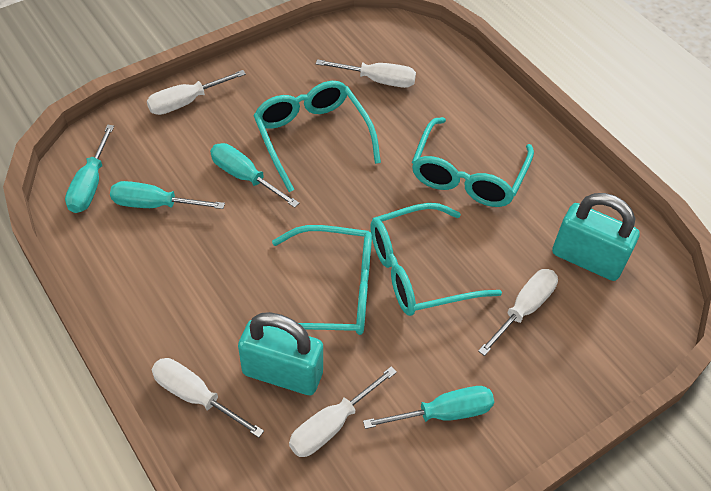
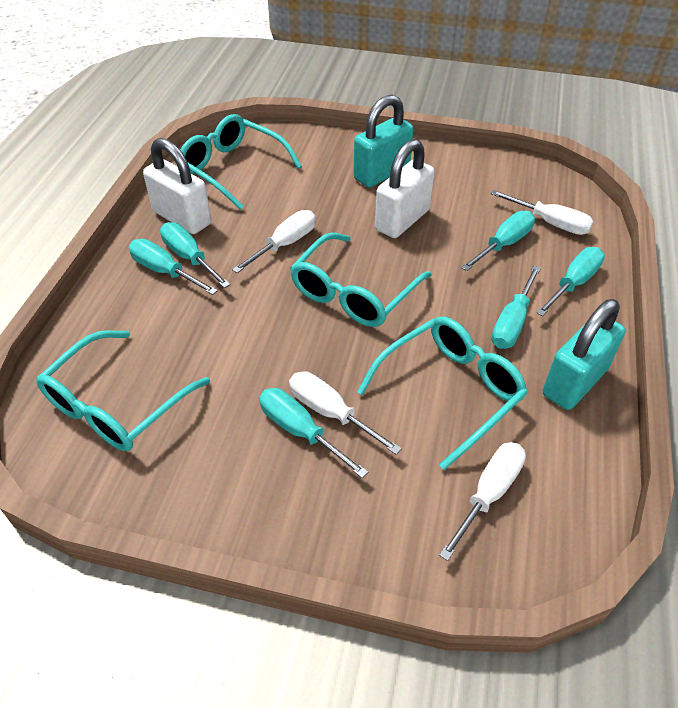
turquoise screwdriver: 4 -> 6
white padlock: 0 -> 2
white screwdriver: 5 -> 4

